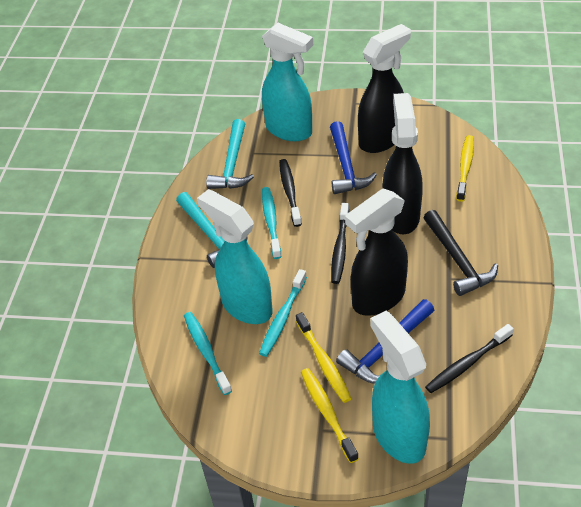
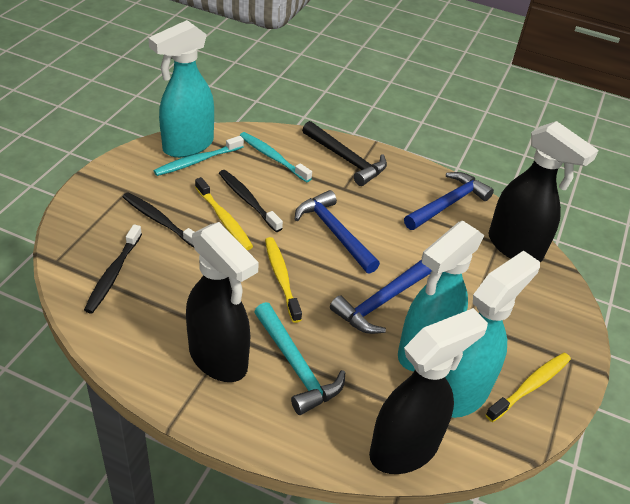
blue hammer: 2 -> 3
turquoise hammer: 2 -> 1
turquoise toothbrush: 3 -> 2

